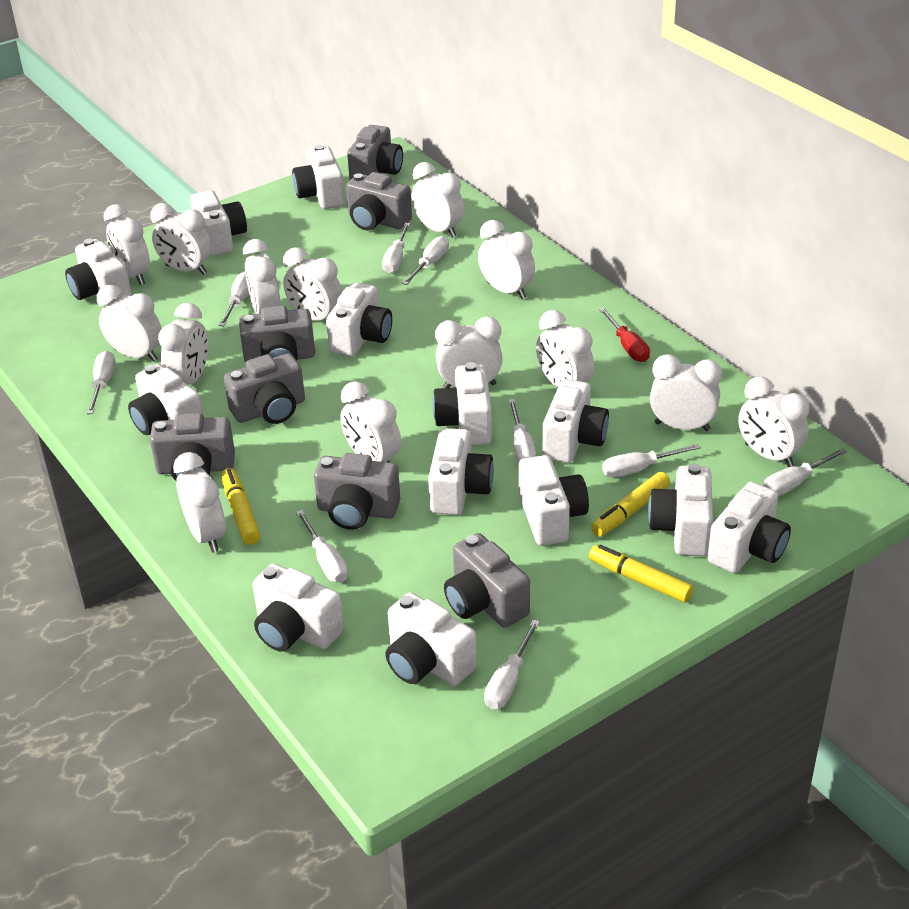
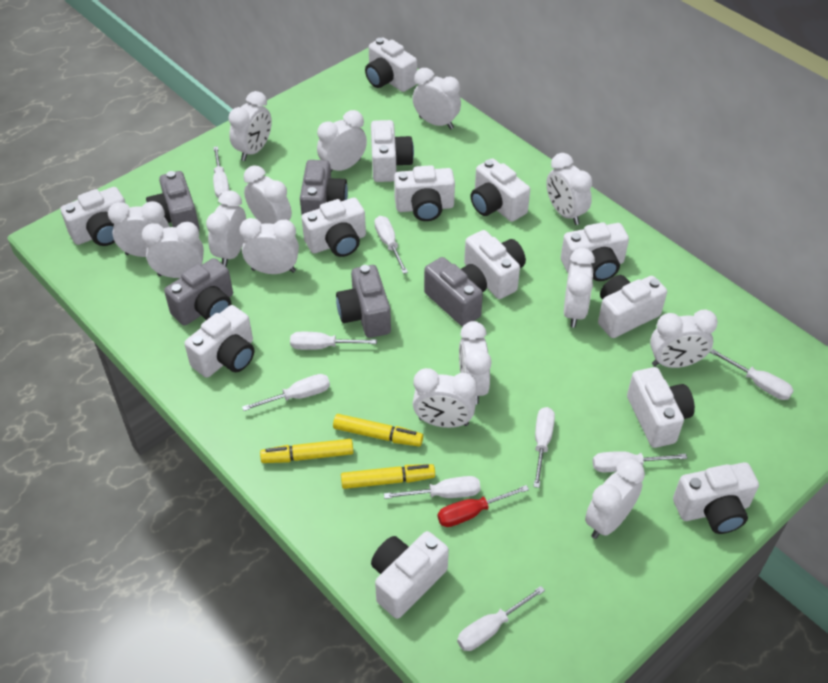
grey camera: 7 -> 5

